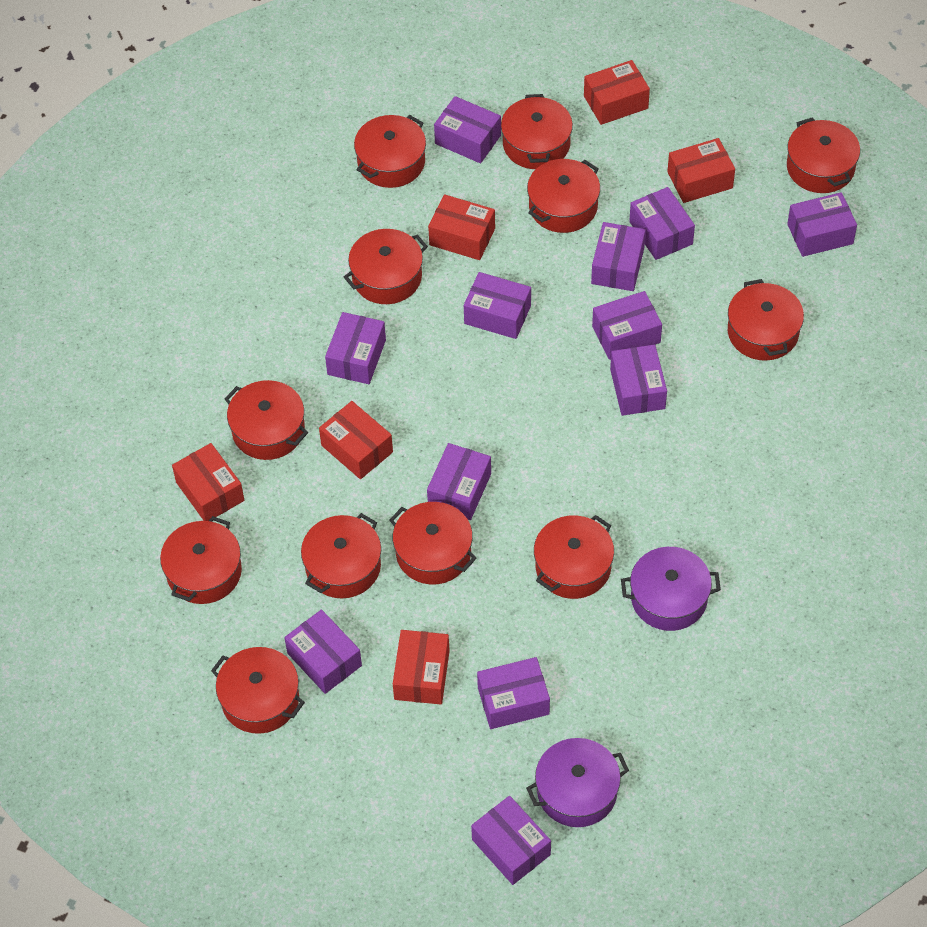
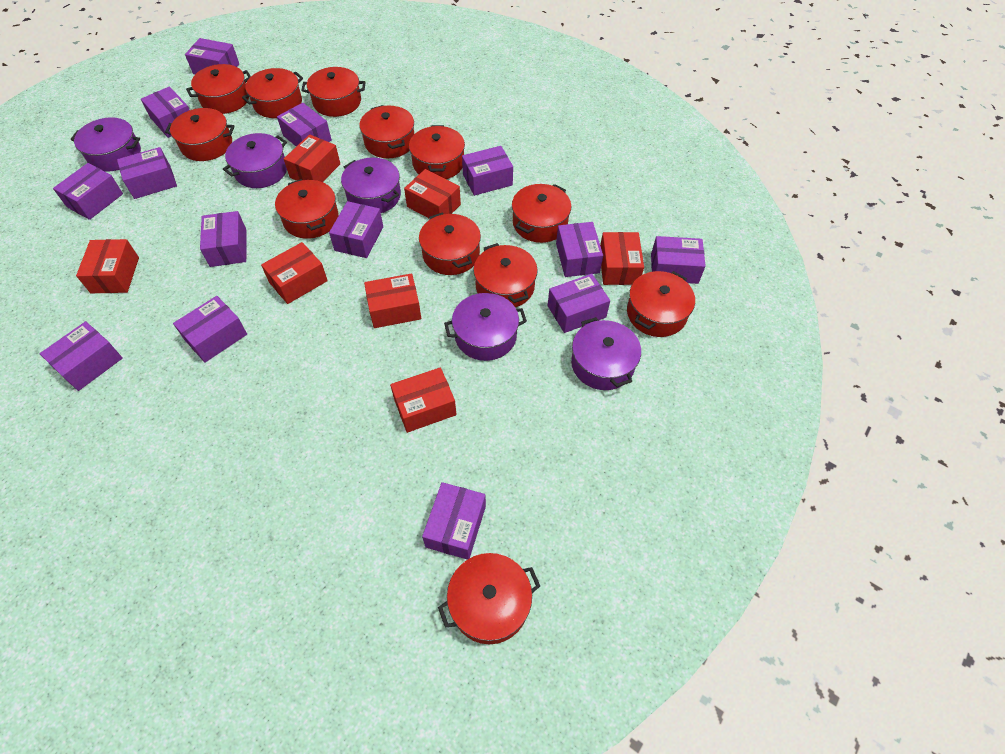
purple box: 12 -> 14
purple pot: 2 -> 5
red box: 6 -> 7

